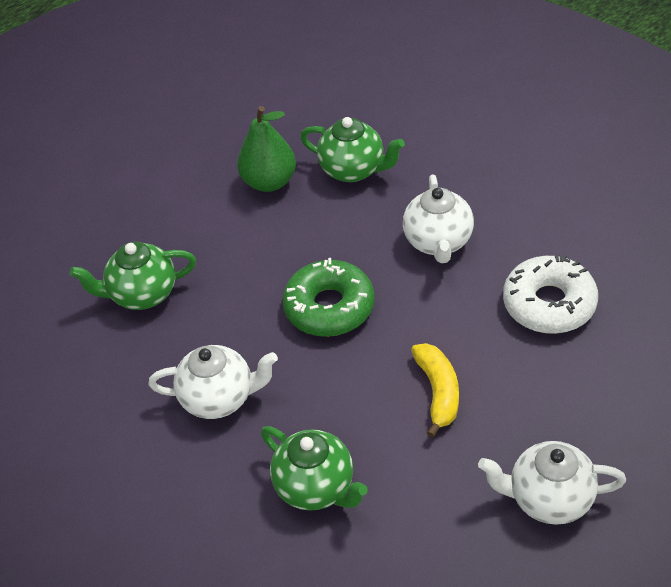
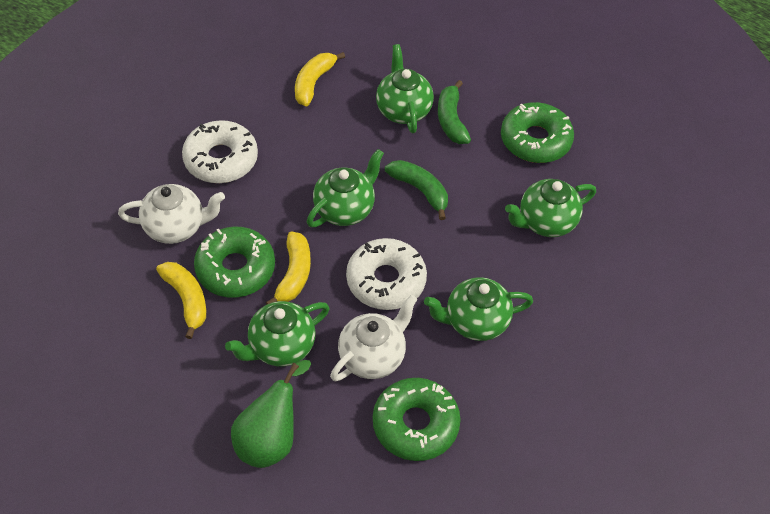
green banana: 0 -> 2
green donut: 1 -> 3
green teapot: 3 -> 5
white donut: 1 -> 2
white teapot: 3 -> 2
yellow banana: 1 -> 3

